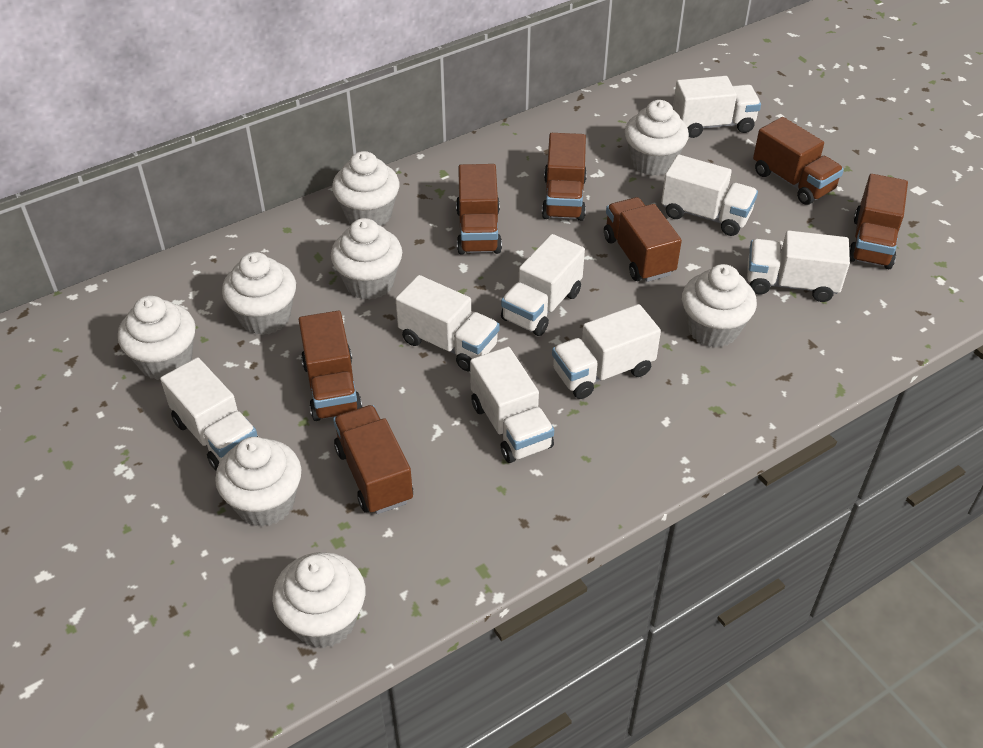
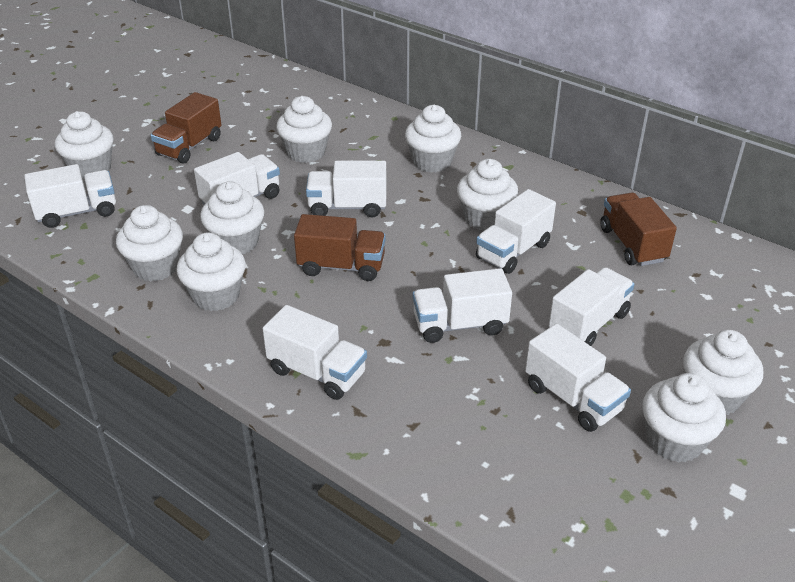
brown truck: 7 -> 3
white cupcake: 8 -> 9

